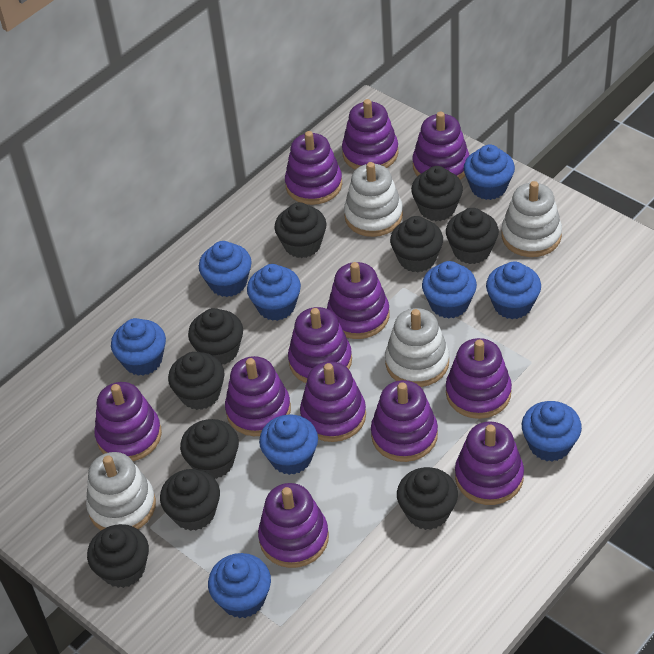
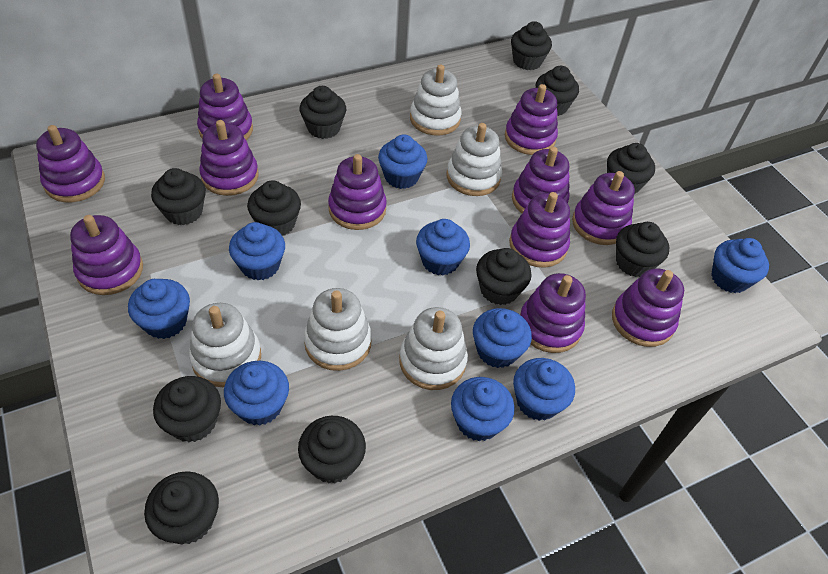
black cupcake: 10 -> 11
purple stacking toy: 12 -> 11
white stacking toy: 4 -> 5

